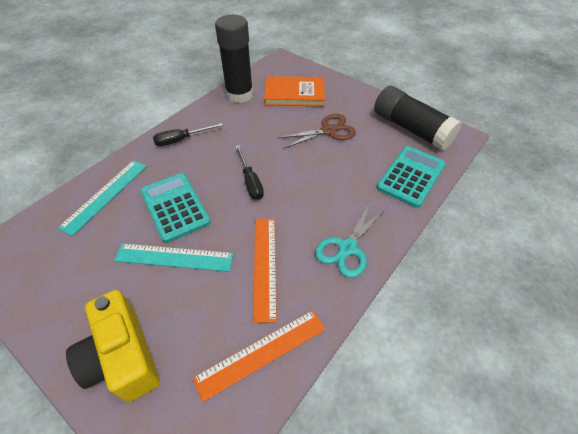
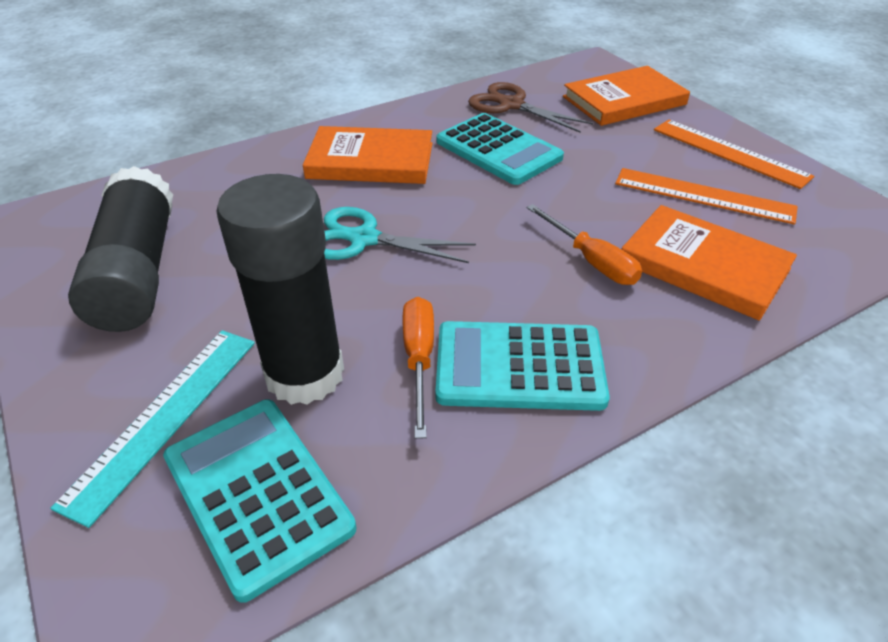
black screwdriver: 2 -> 0
orange book: 1 -> 3
orange screwdriver: 0 -> 2
turquoise calculator: 2 -> 3
turquoise ruler: 2 -> 1
yellow camera: 1 -> 0

